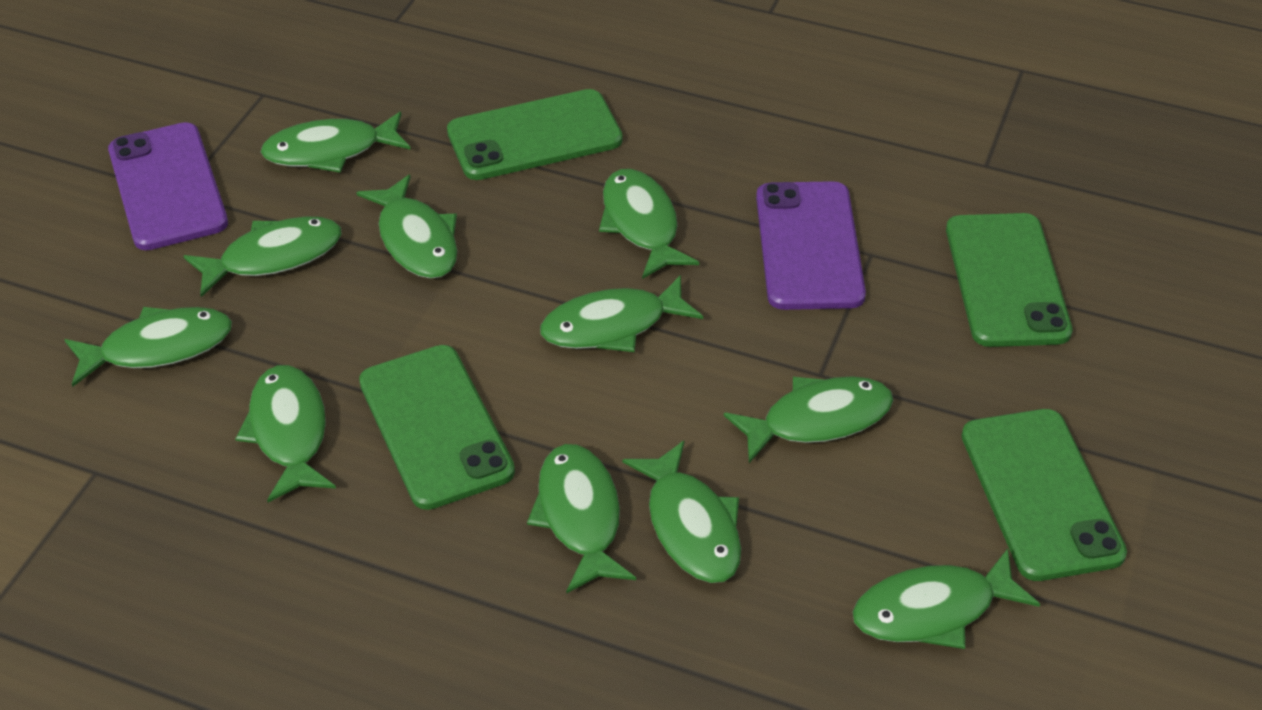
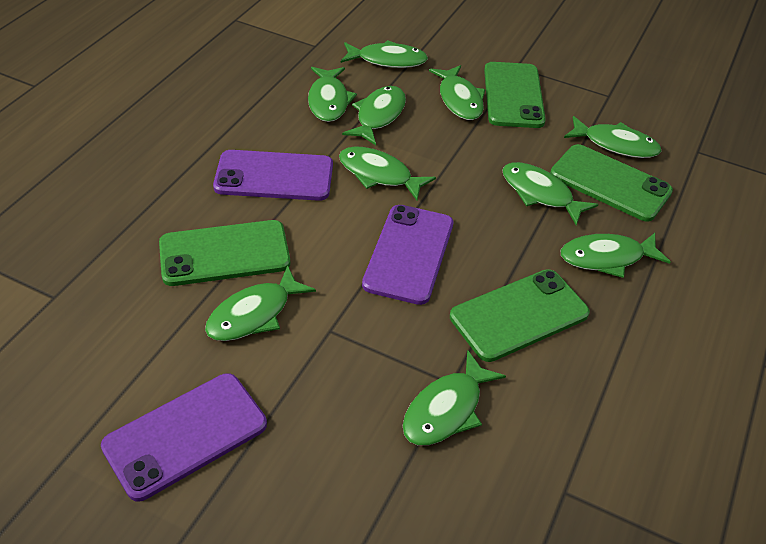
green fish: 11 -> 10
purple phone: 2 -> 3

